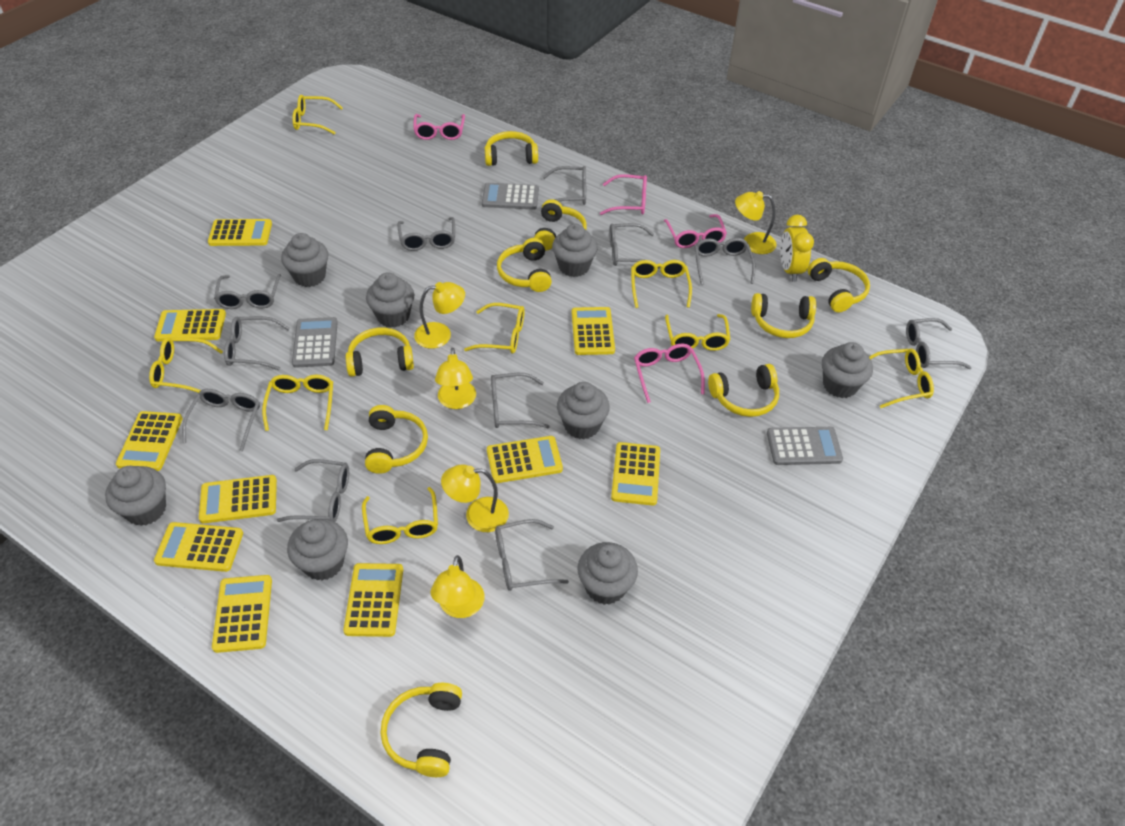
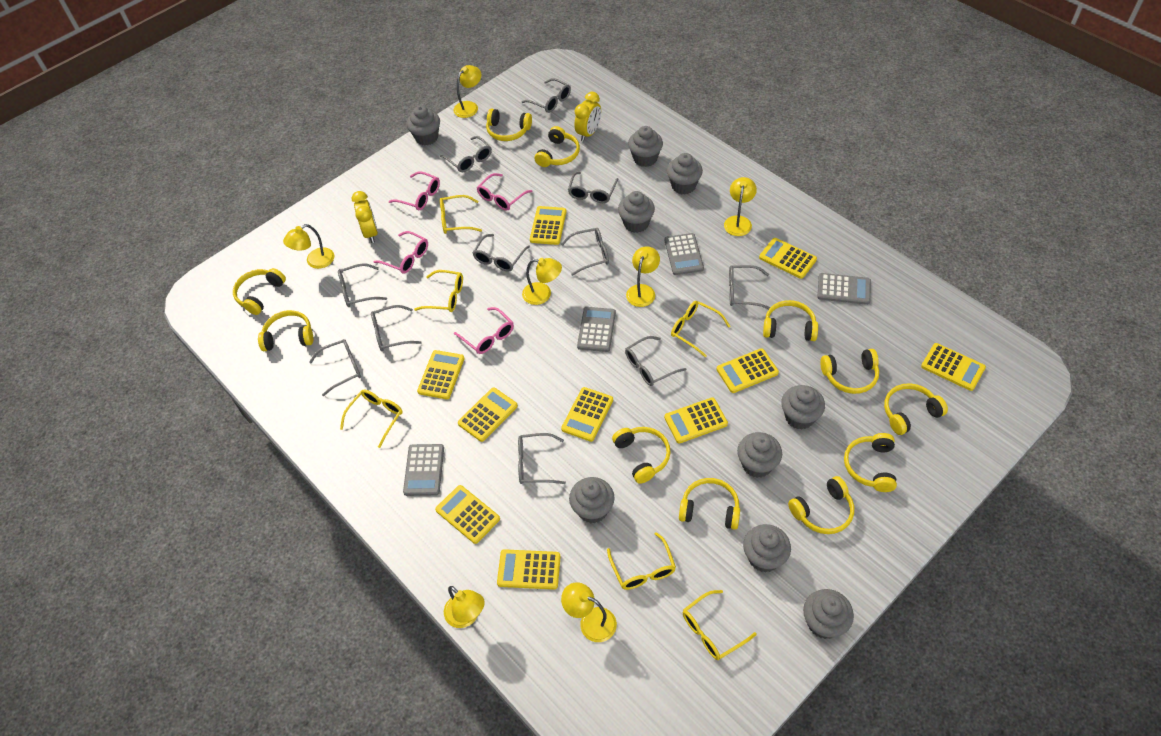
grey calculator: 3 -> 4
grey cupcake: 8 -> 9
yellow clock: 1 -> 2
yellow glasses: 8 -> 6
yellow headphones: 9 -> 11
yellow lamp: 5 -> 7

